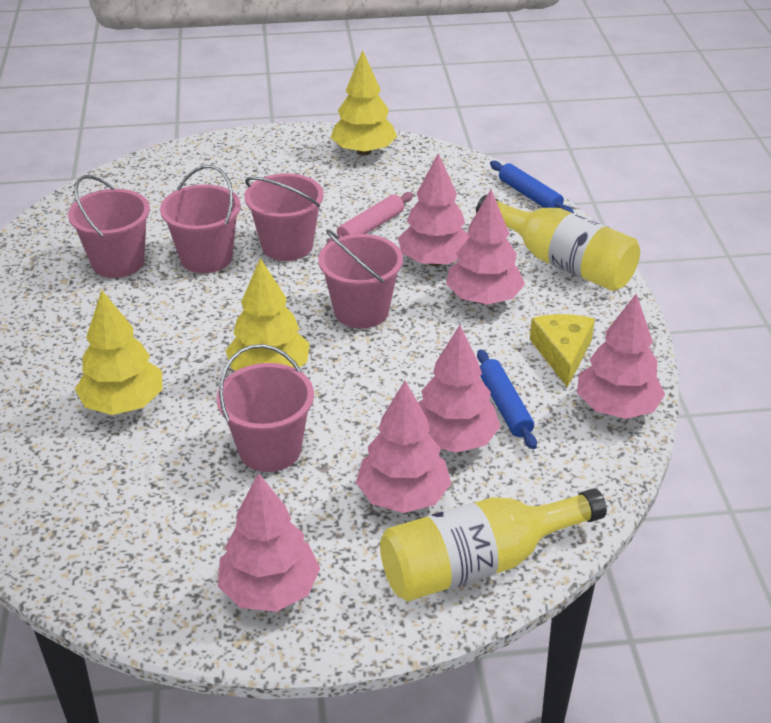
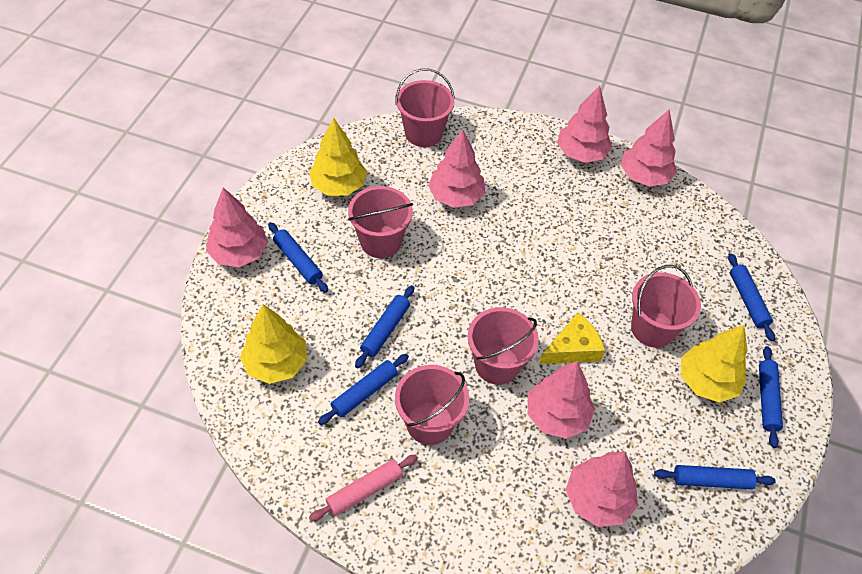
blue rolling pin: 2 -> 6
yellow bottle: 2 -> 0

